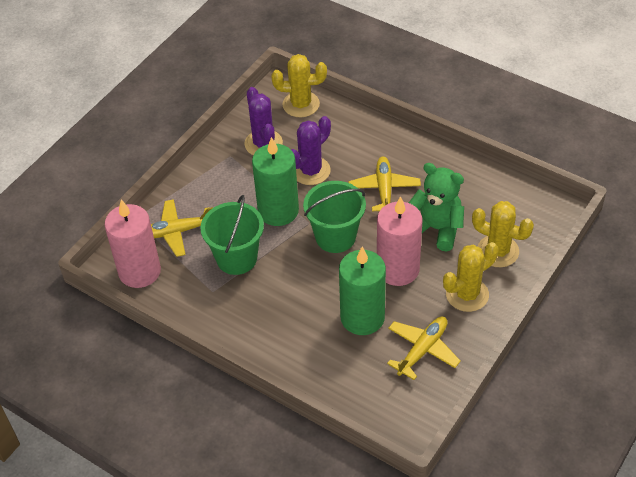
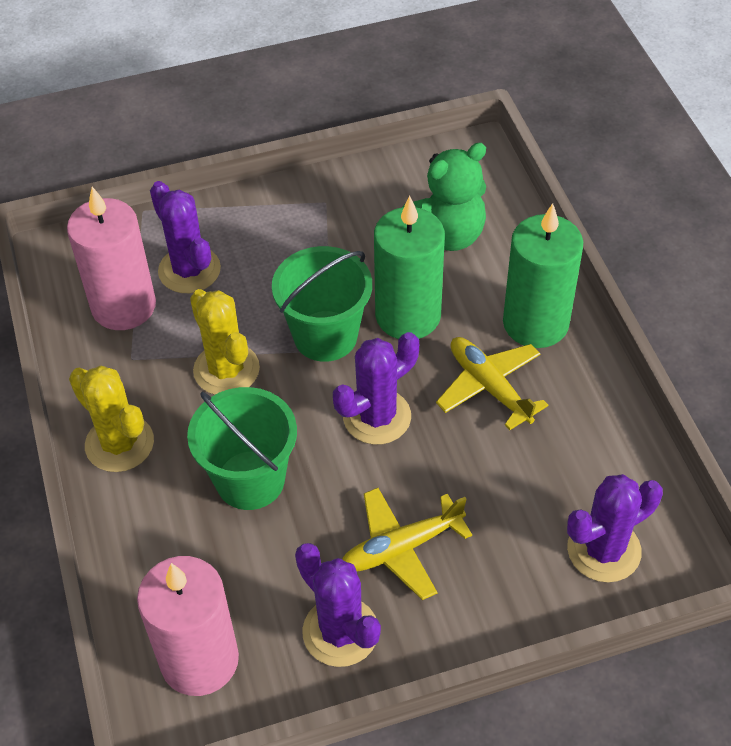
purple cactus: 2 -> 4
yellow cactus: 3 -> 2
yellow plane: 3 -> 2

